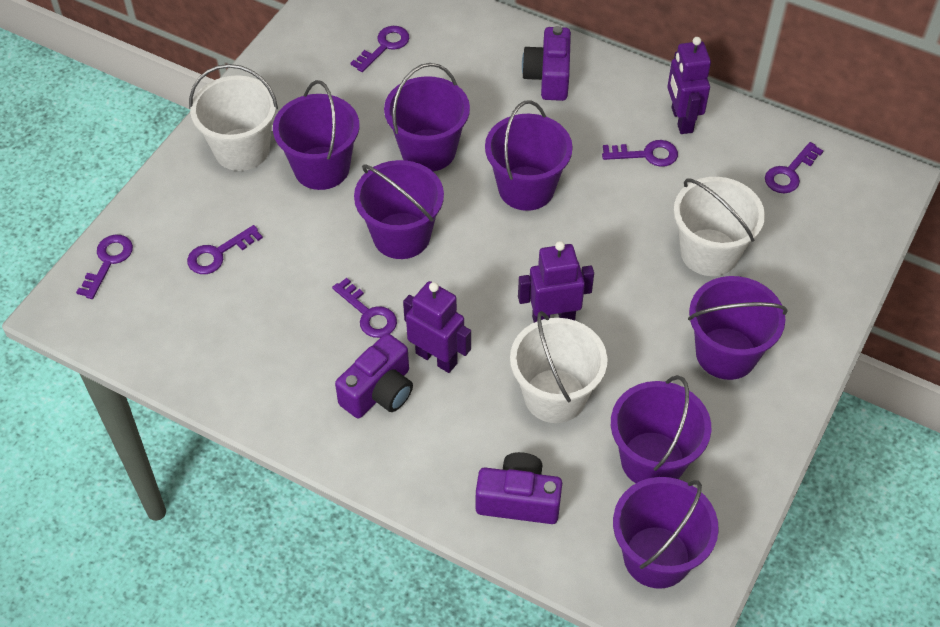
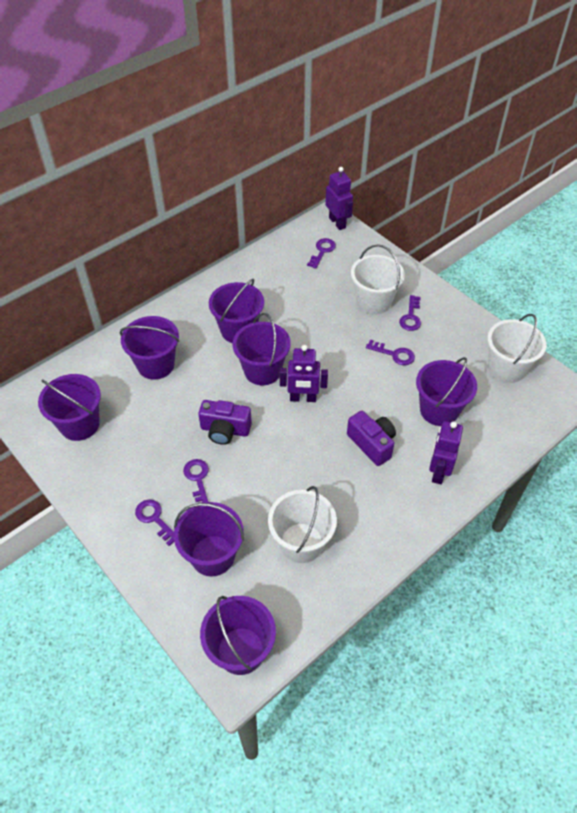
purple camera: 3 -> 2
purple key: 6 -> 5

